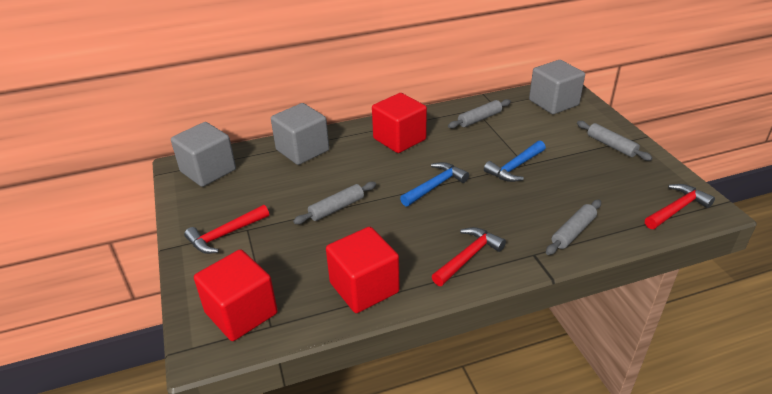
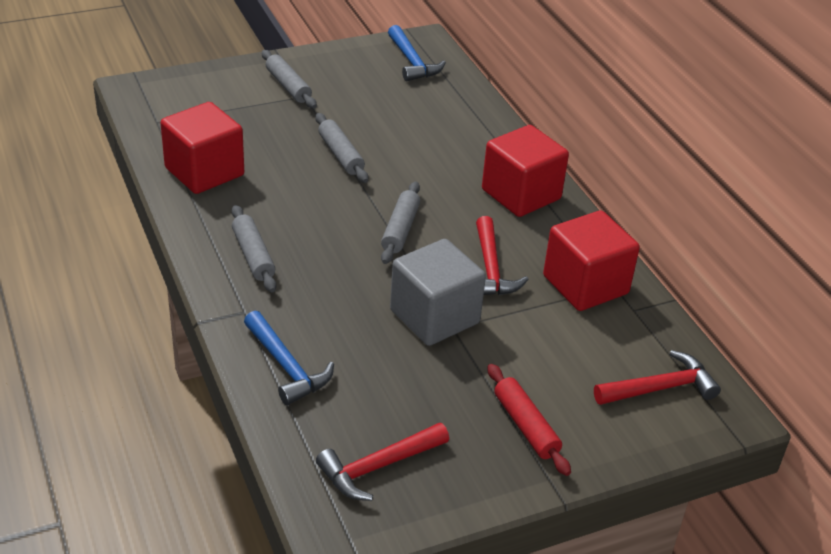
grey cube: 3 -> 1
red rolling pin: 0 -> 1

